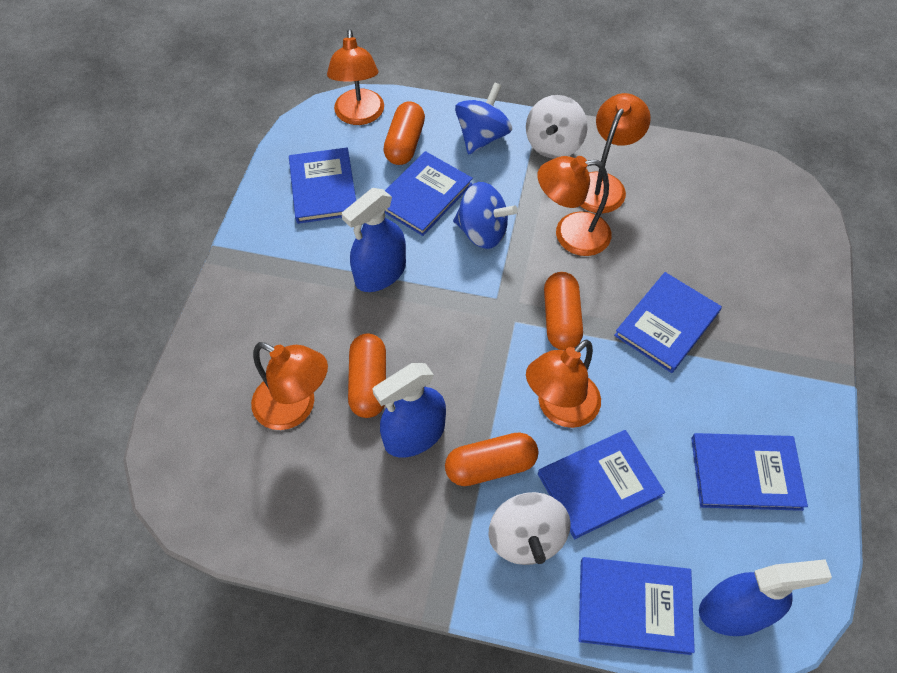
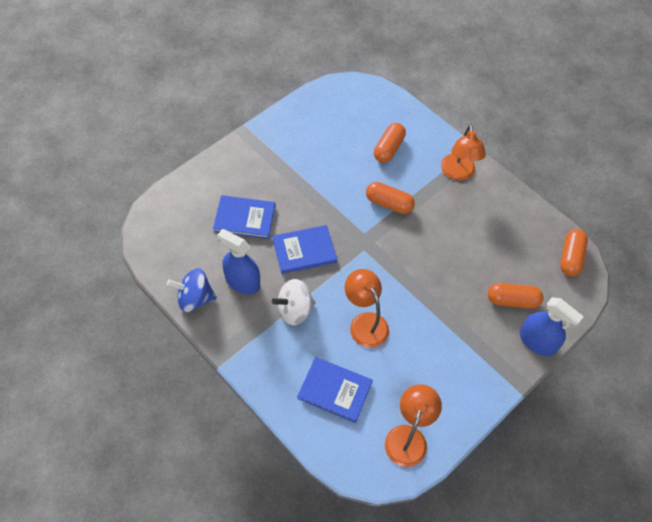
blue book: 6 -> 3
blue spinning top: 2 -> 1
blue spray bottle: 3 -> 2
orange lamp: 5 -> 3
white spinning top: 2 -> 1

